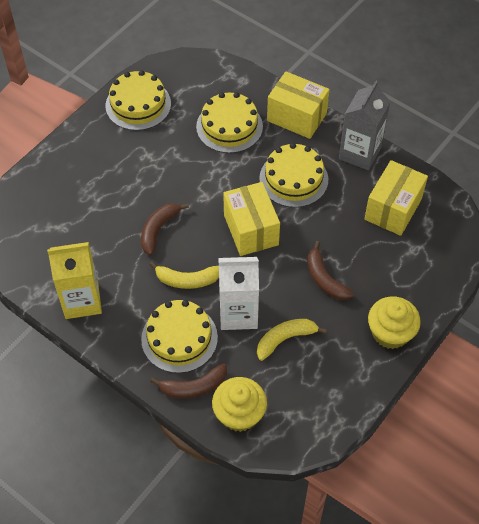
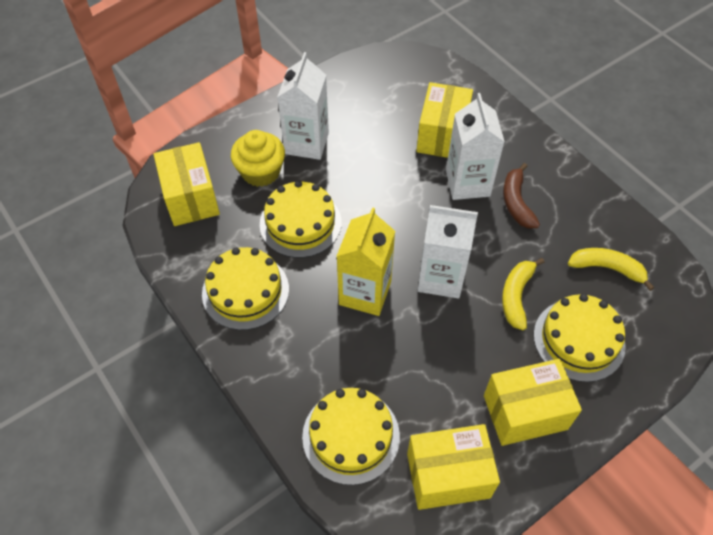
brown banana: 3 -> 1
grey carton: 1 -> 0
white carton: 1 -> 3
yellow box: 3 -> 4
yellow cupcake: 2 -> 1

